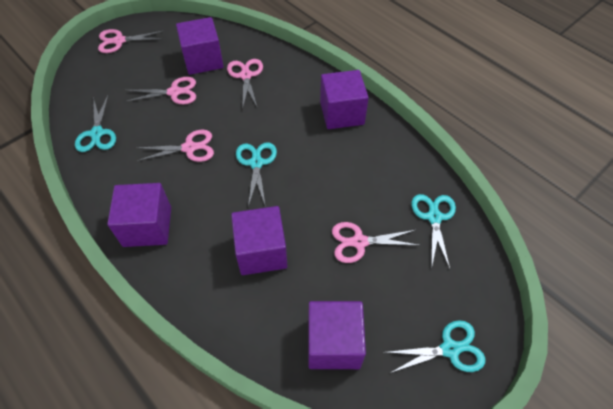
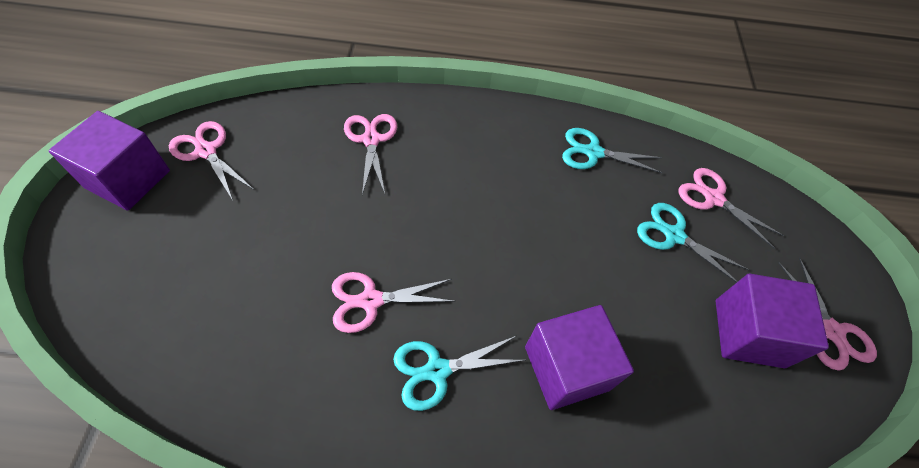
purple cube: 5 -> 3
turquoise scissors: 4 -> 3

